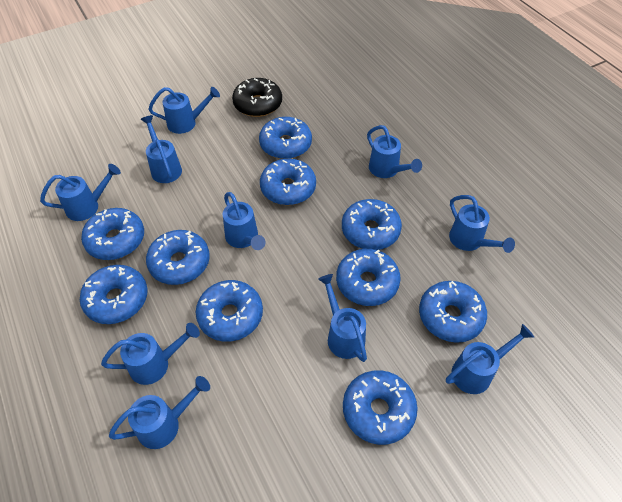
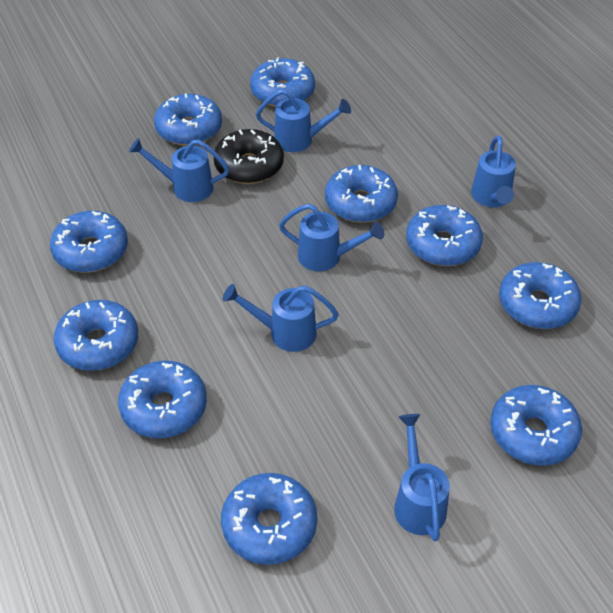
blue watering can: 10 -> 6

